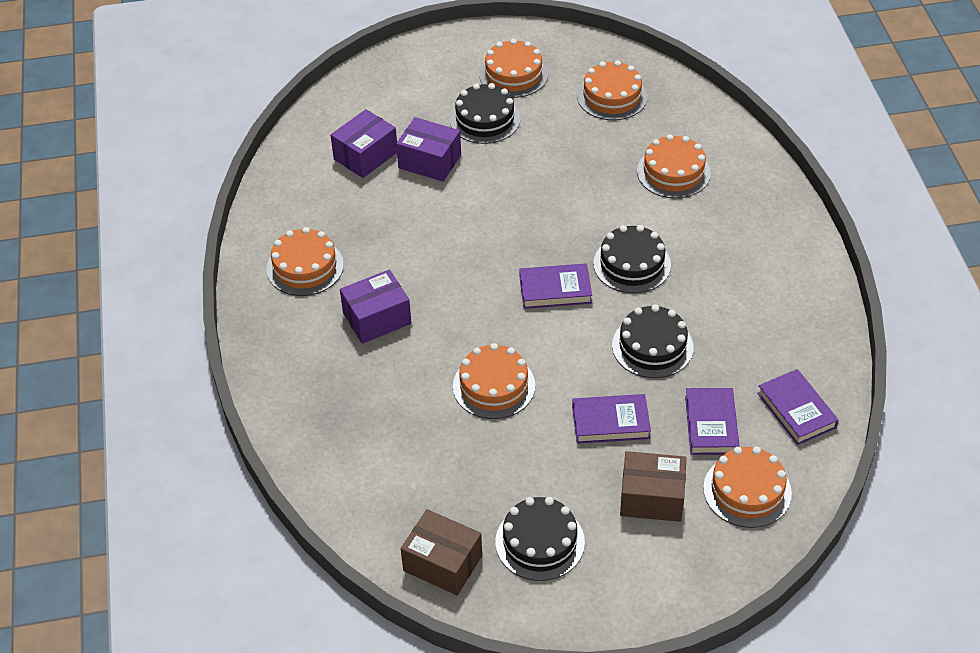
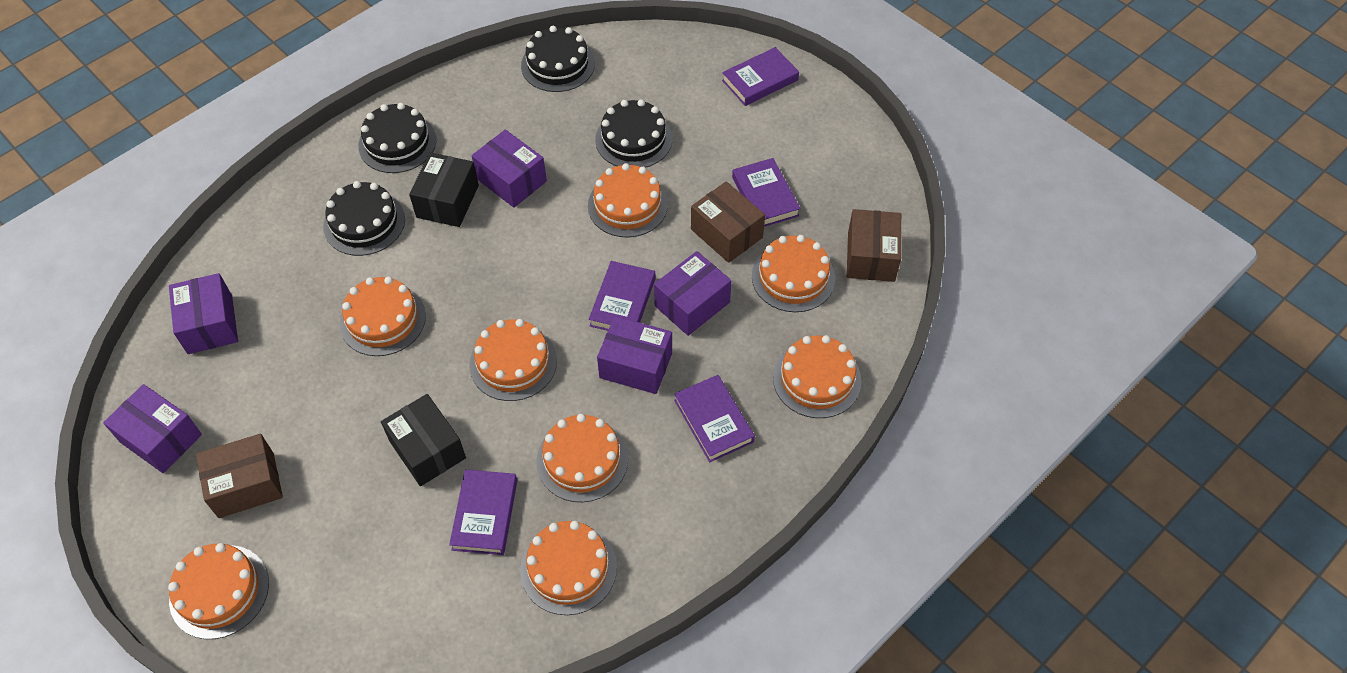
black box: 0 -> 2
brown box: 2 -> 3
orange cake: 6 -> 8
purple book: 4 -> 5
purple box: 3 -> 5

